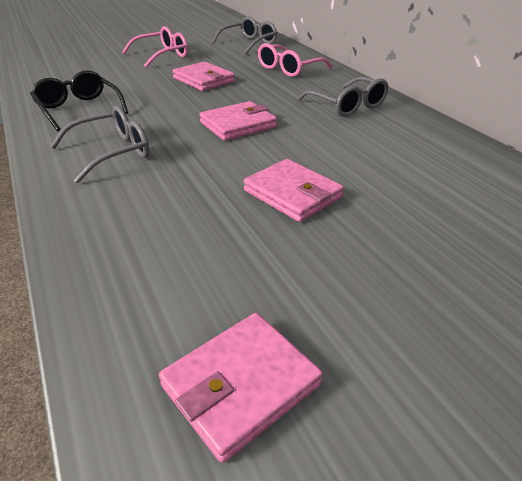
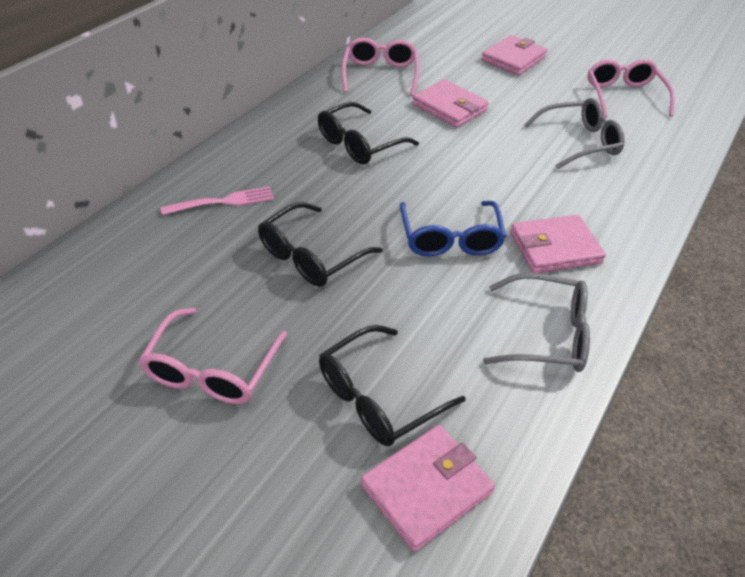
black glasses: 1 -> 3
blue glasses: 0 -> 1
grey glasses: 3 -> 2
pink fork: 0 -> 1
pink glasses: 2 -> 3

